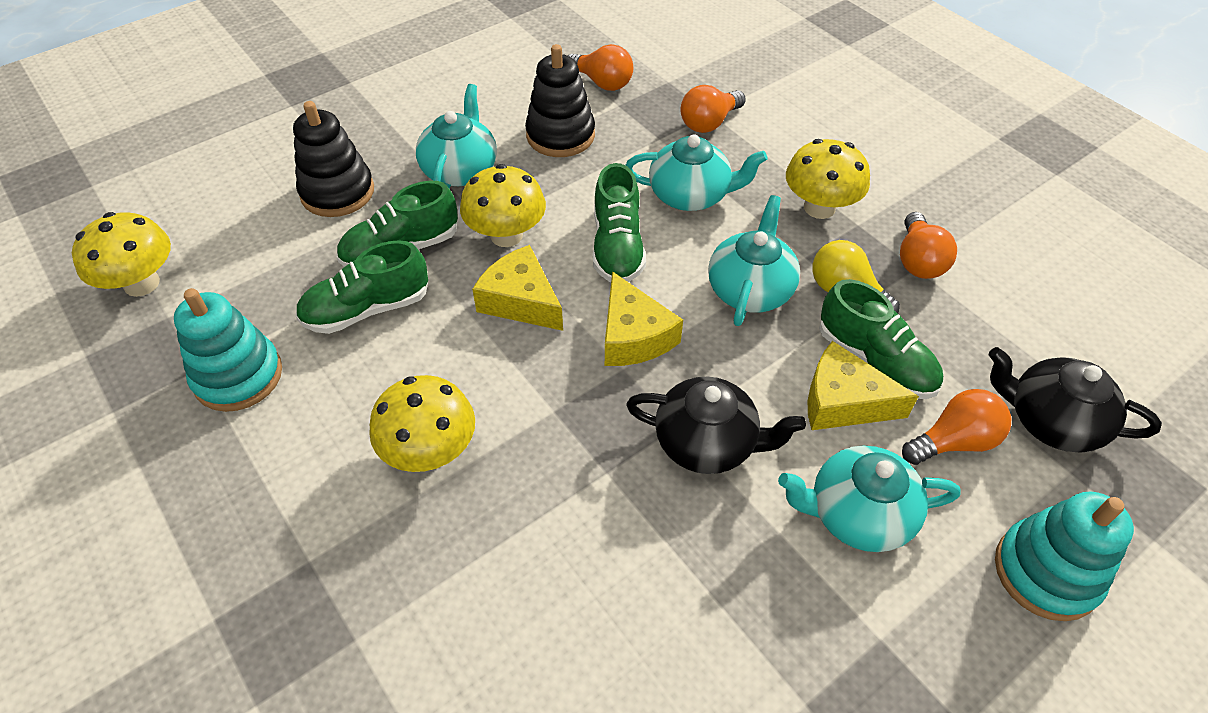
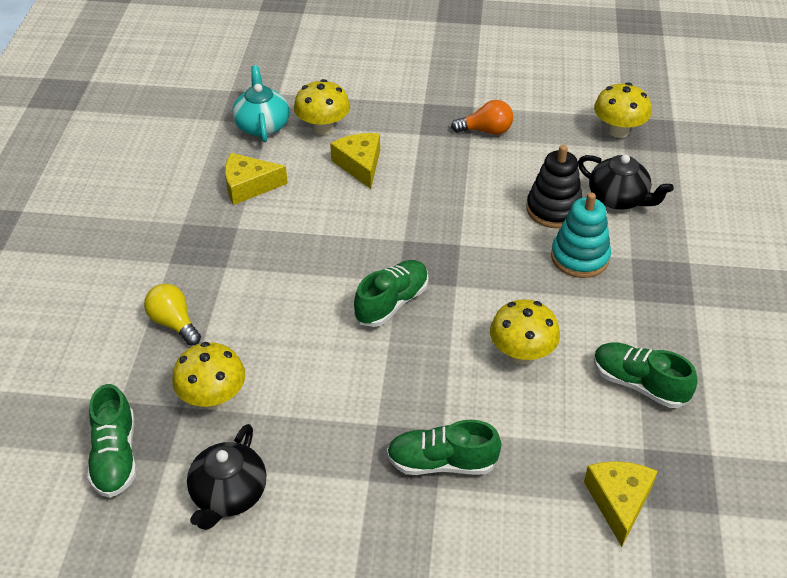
black stacking toy: 2 -> 1
orange light bulb: 4 -> 1
turquoise stacking toy: 2 -> 1
turquoise teapot: 4 -> 1

